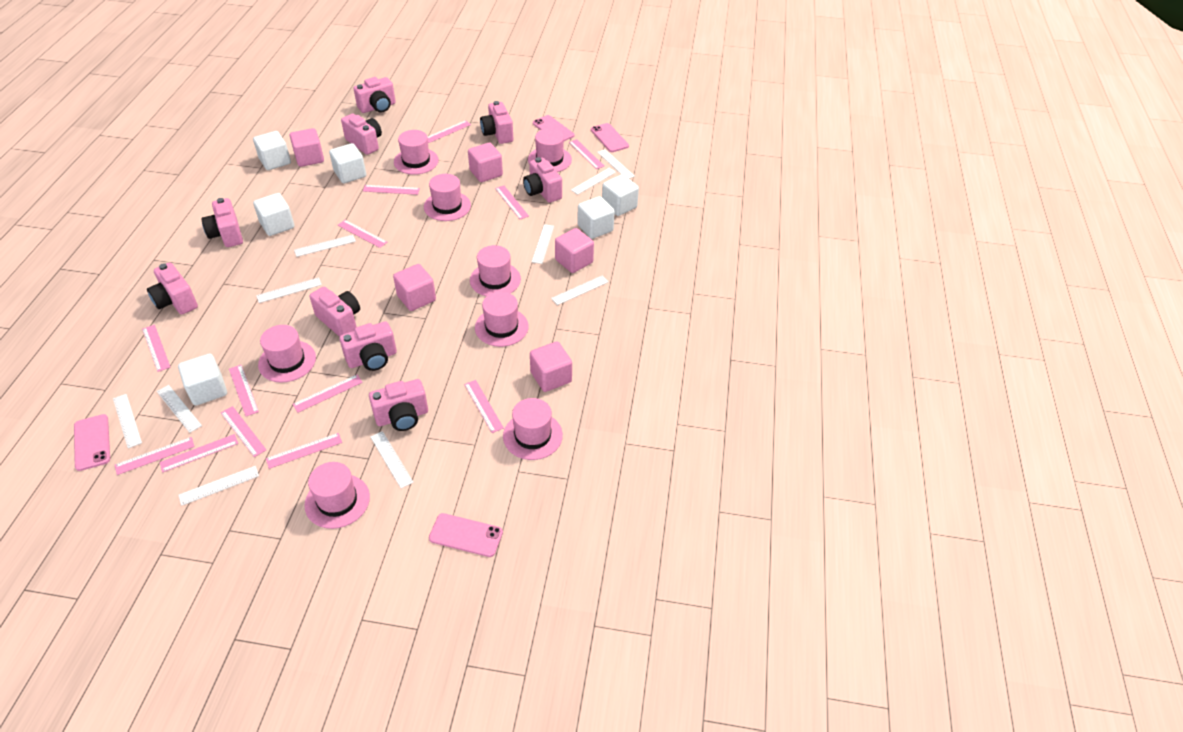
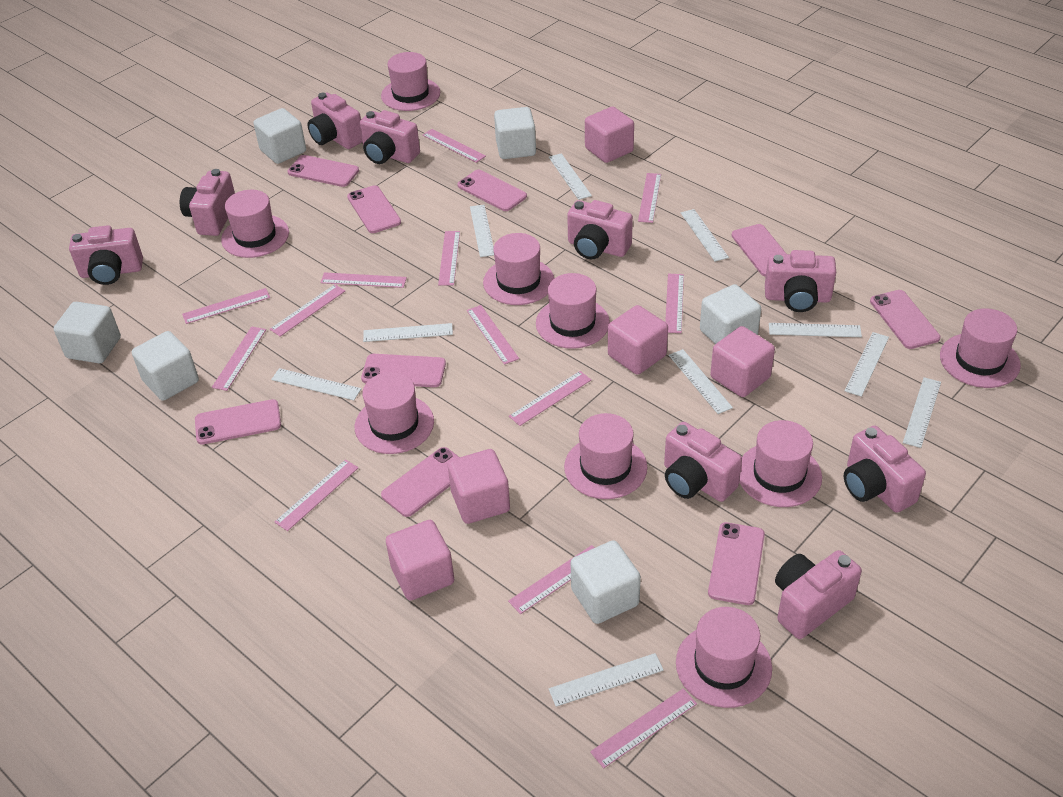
pink hat: 8 -> 9
pink phone: 4 -> 9

